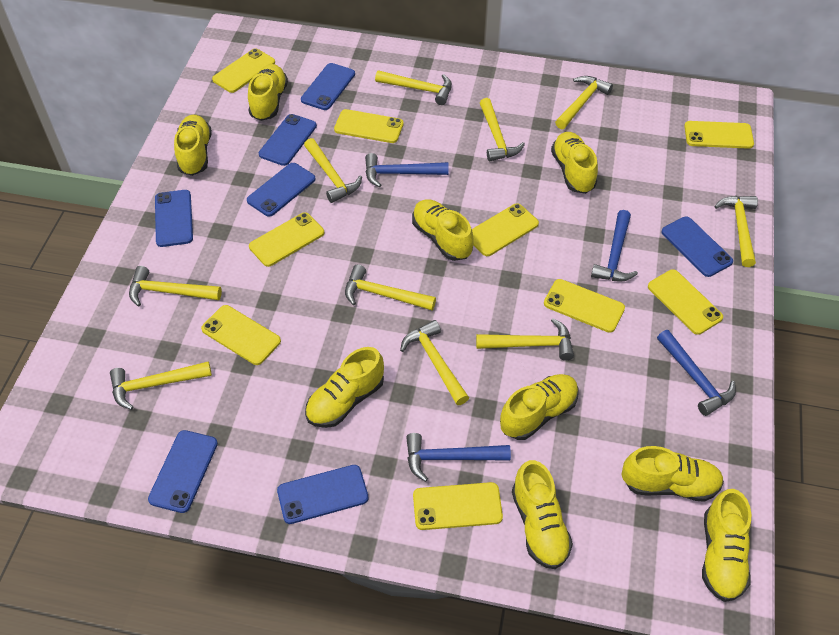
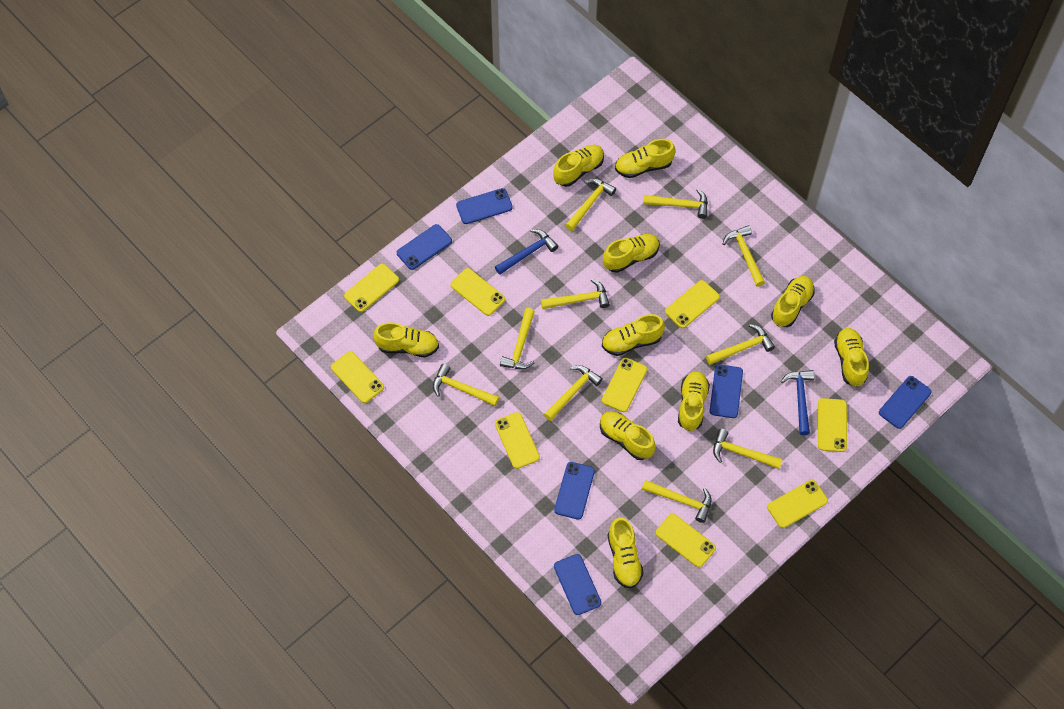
blue hammer: 4 -> 2
blue phone: 7 -> 6
yellow shoe: 9 -> 10

